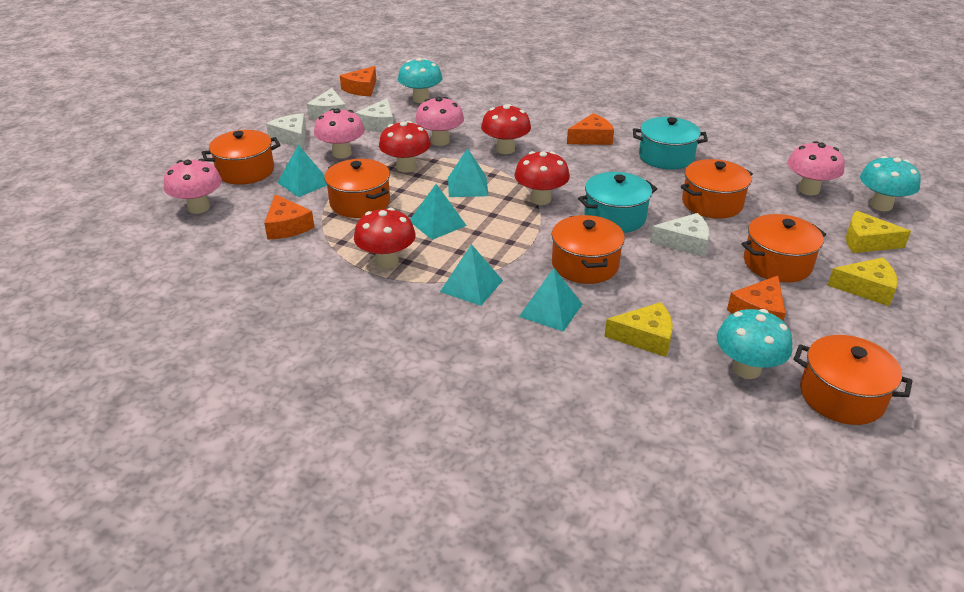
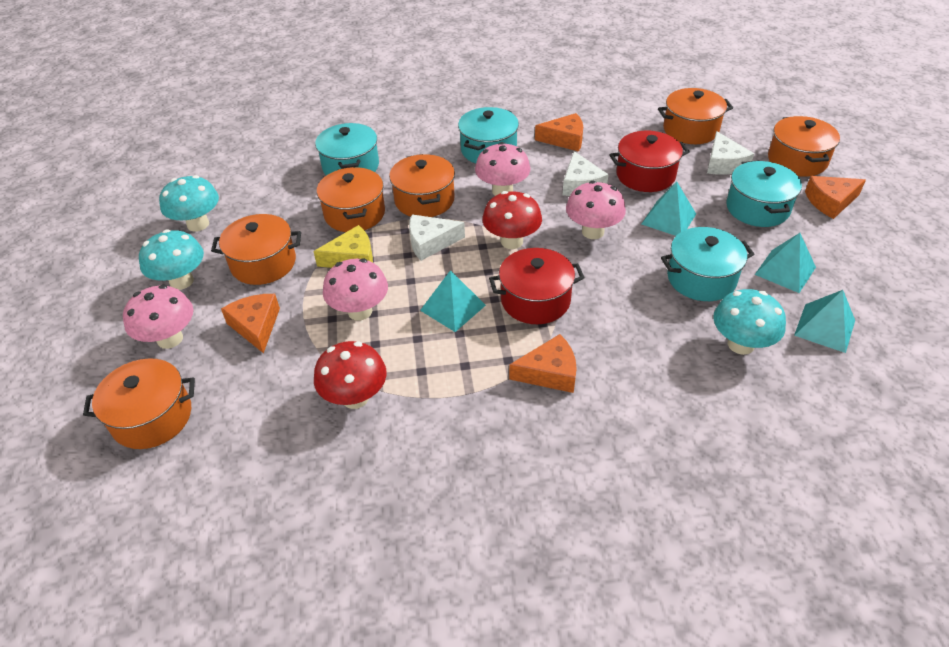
red mushroom: 4 -> 2
red pot: 0 -> 2
turquoise pot: 2 -> 4
turquoise pyramid: 5 -> 4
white cheese: 4 -> 3
yellow cheese: 3 -> 1

